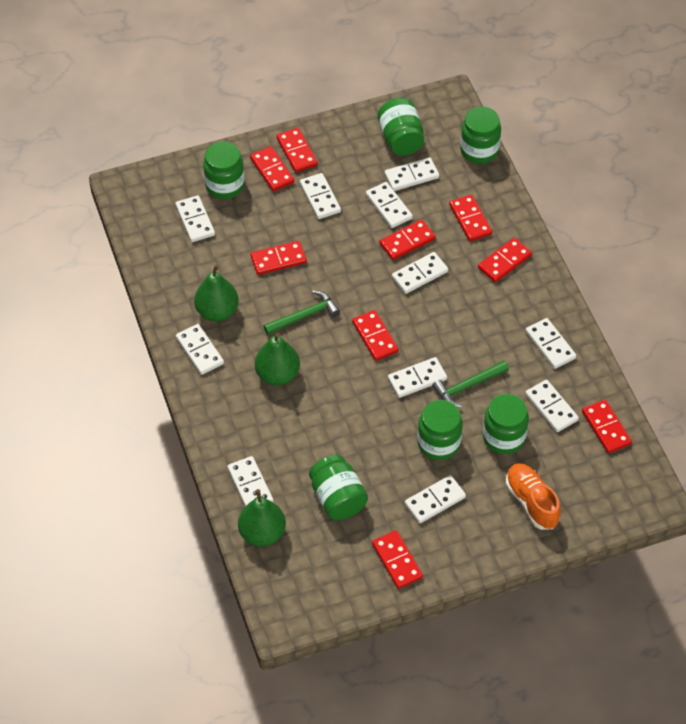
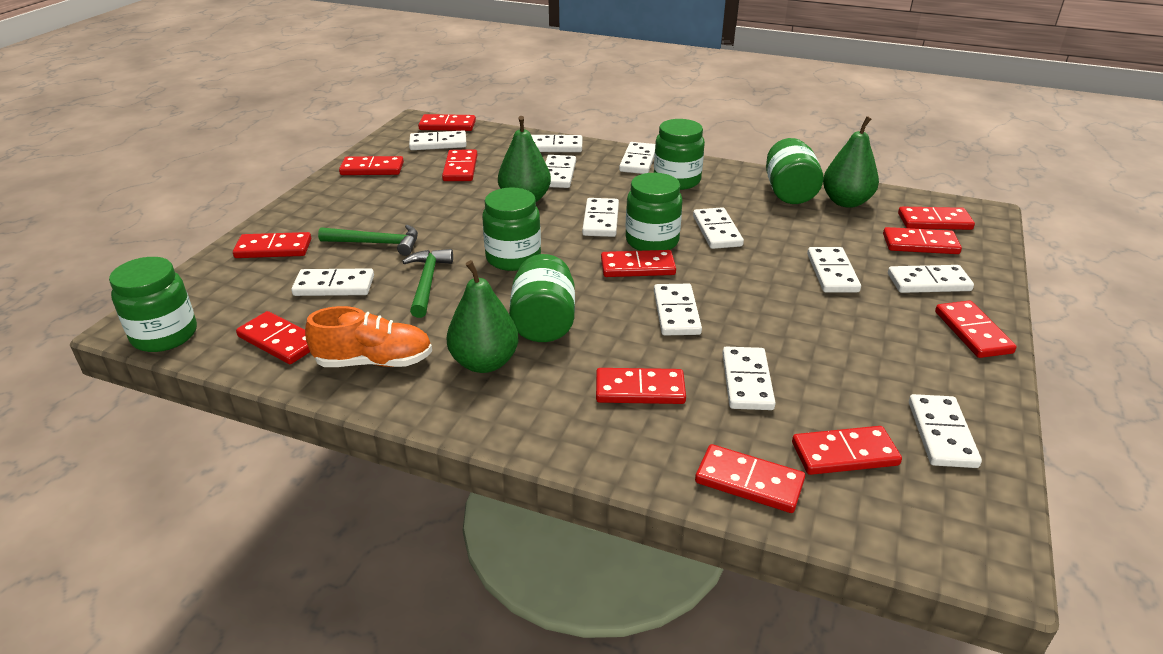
red domino: 9 -> 12
white domino: 11 -> 12

